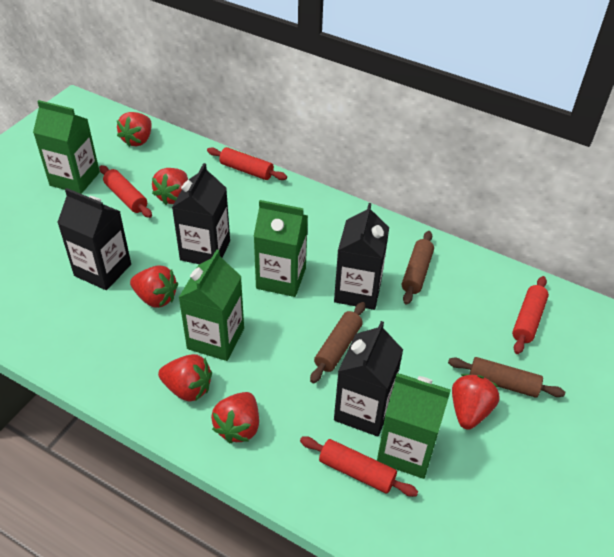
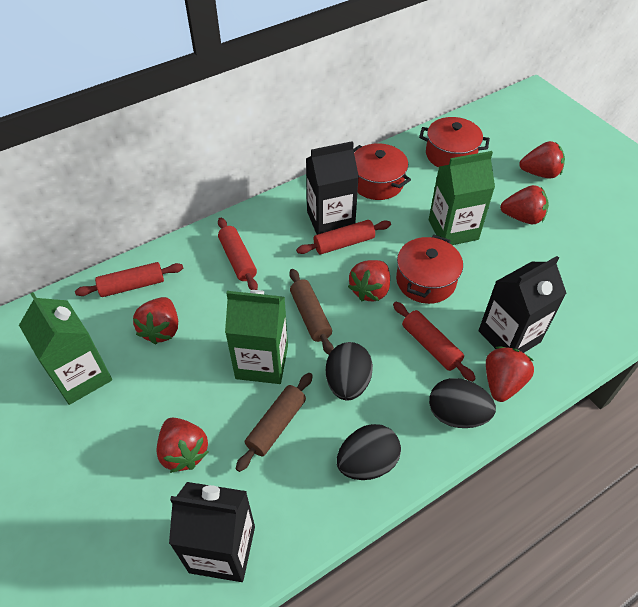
black carton: 4 -> 3
black egg: 0 -> 3
brown rolling pin: 3 -> 2
green carton: 4 -> 3
red pot: 0 -> 3

